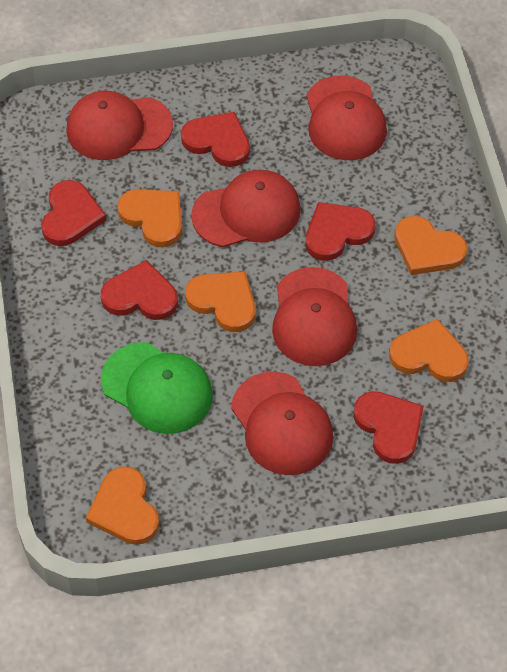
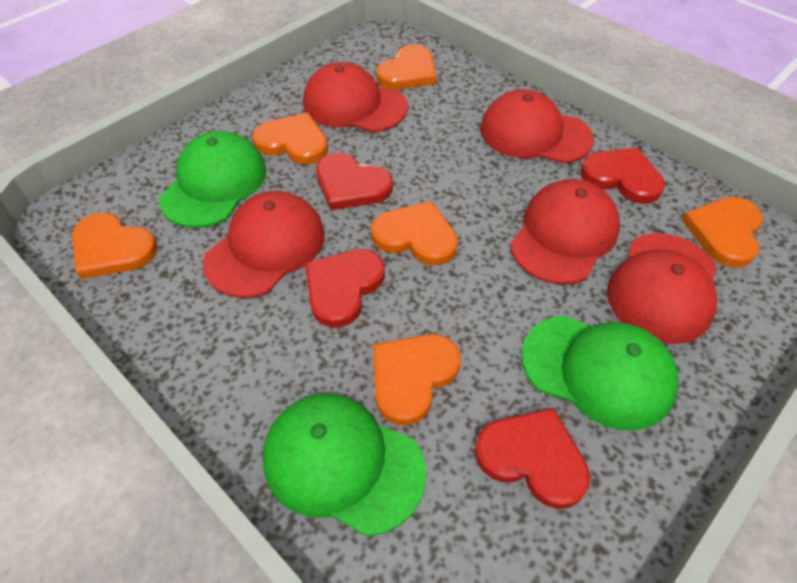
green cap: 1 -> 3
orange heart: 5 -> 6
red heart: 5 -> 4

